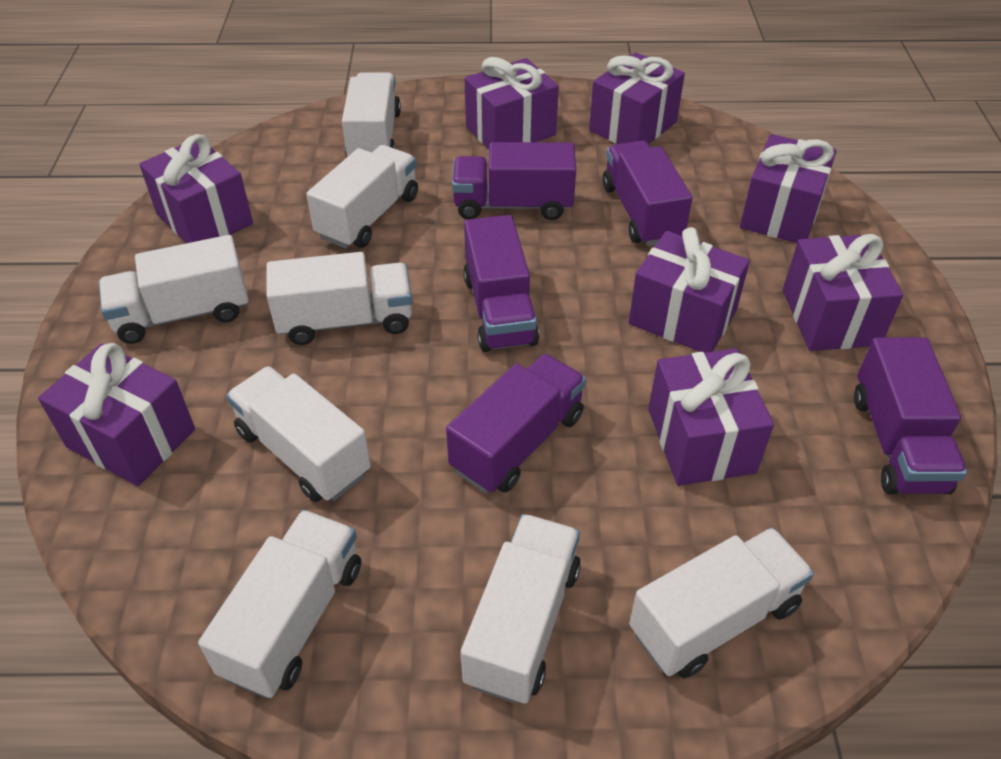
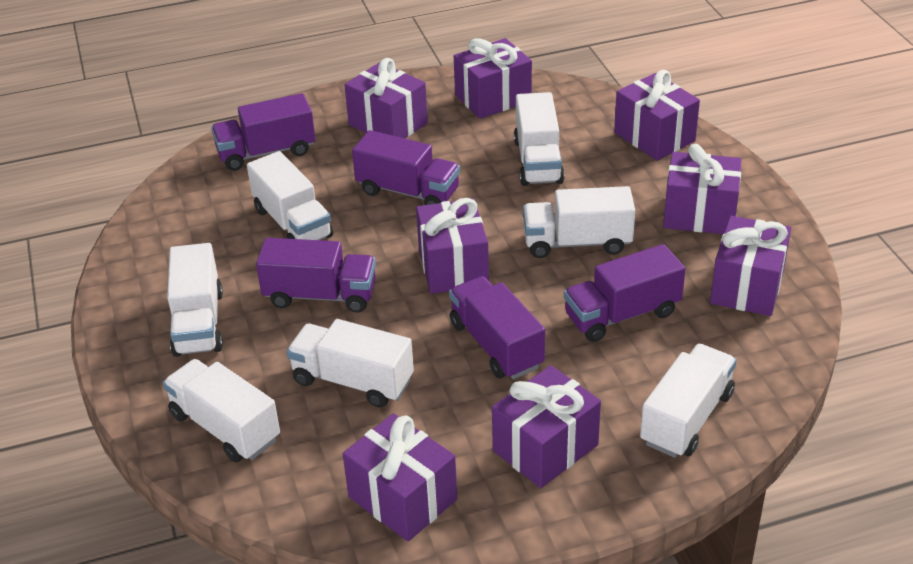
white truck: 8 -> 7

